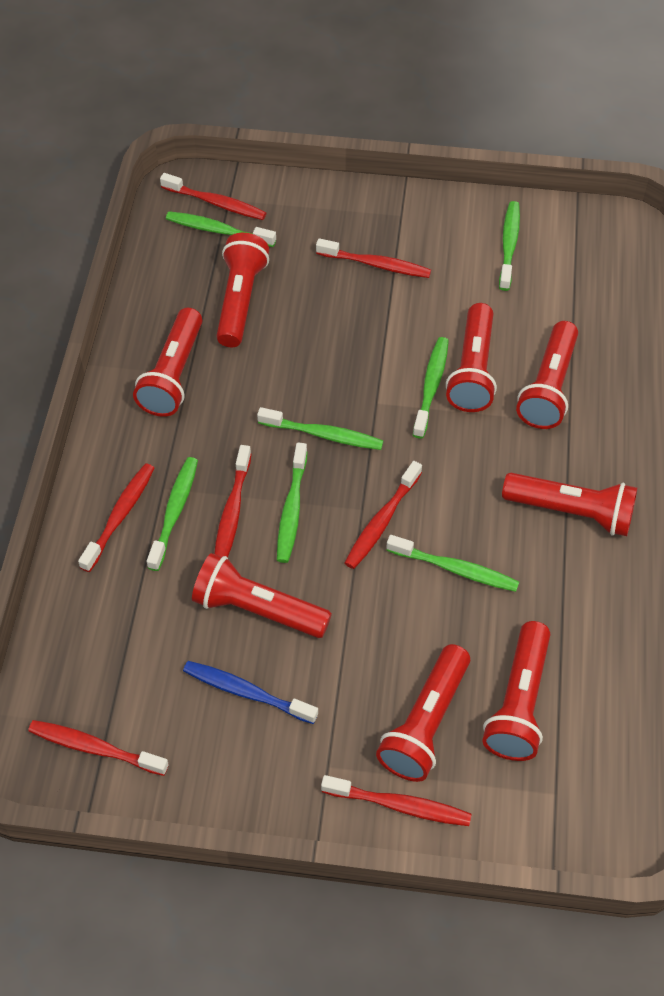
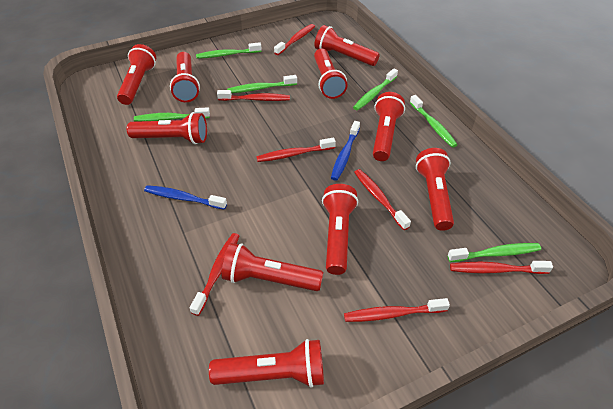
blue toothbrush: 1 -> 2
green toothbrush: 7 -> 6
red flashlight: 8 -> 10

